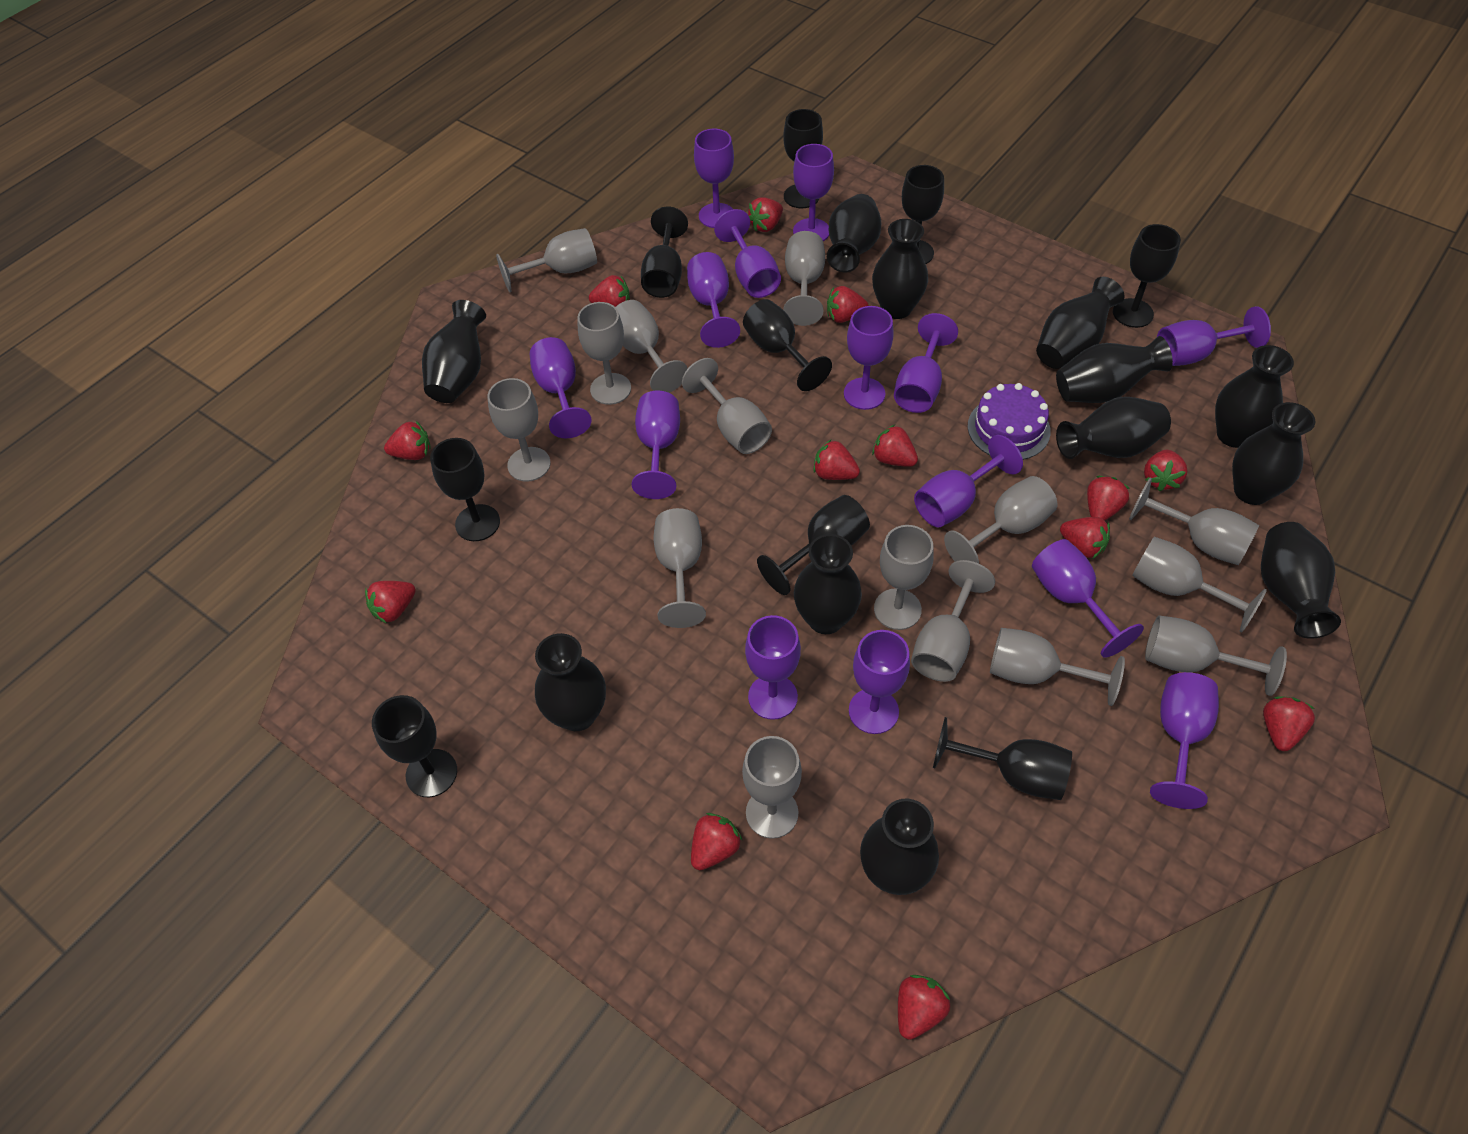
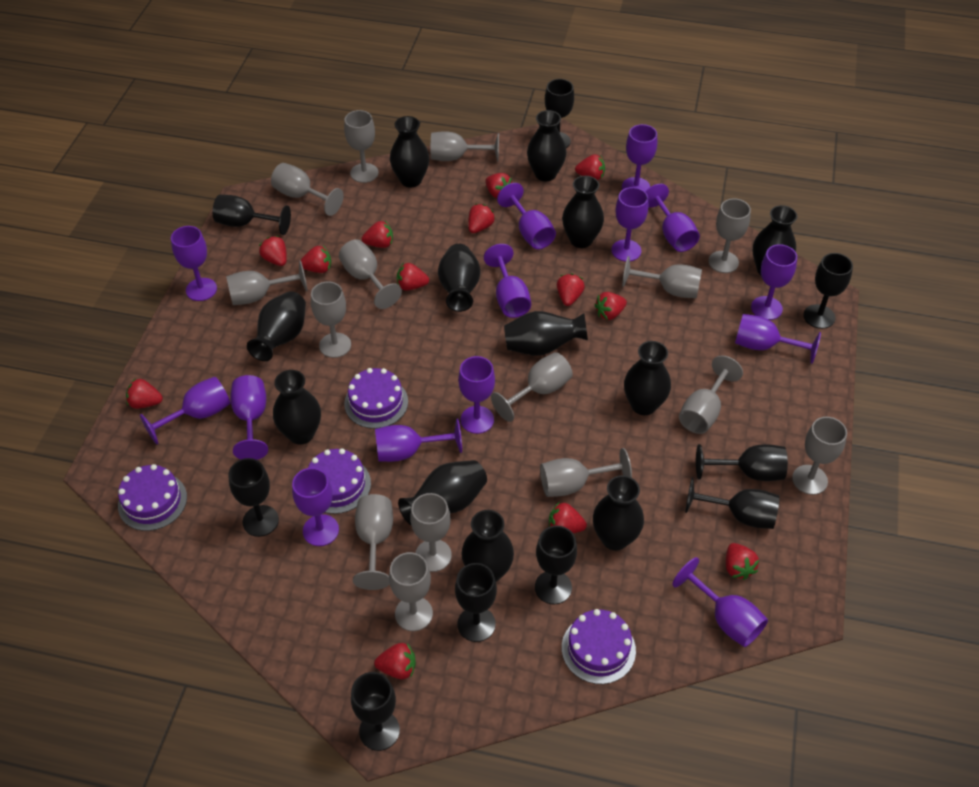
purple cake: 1 -> 4

